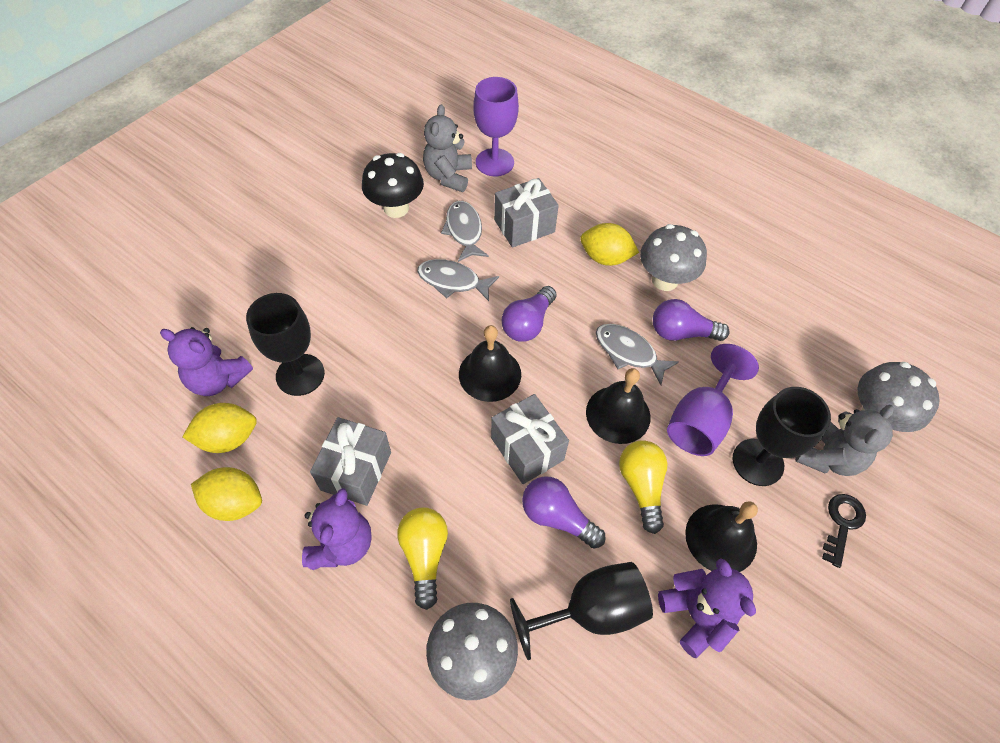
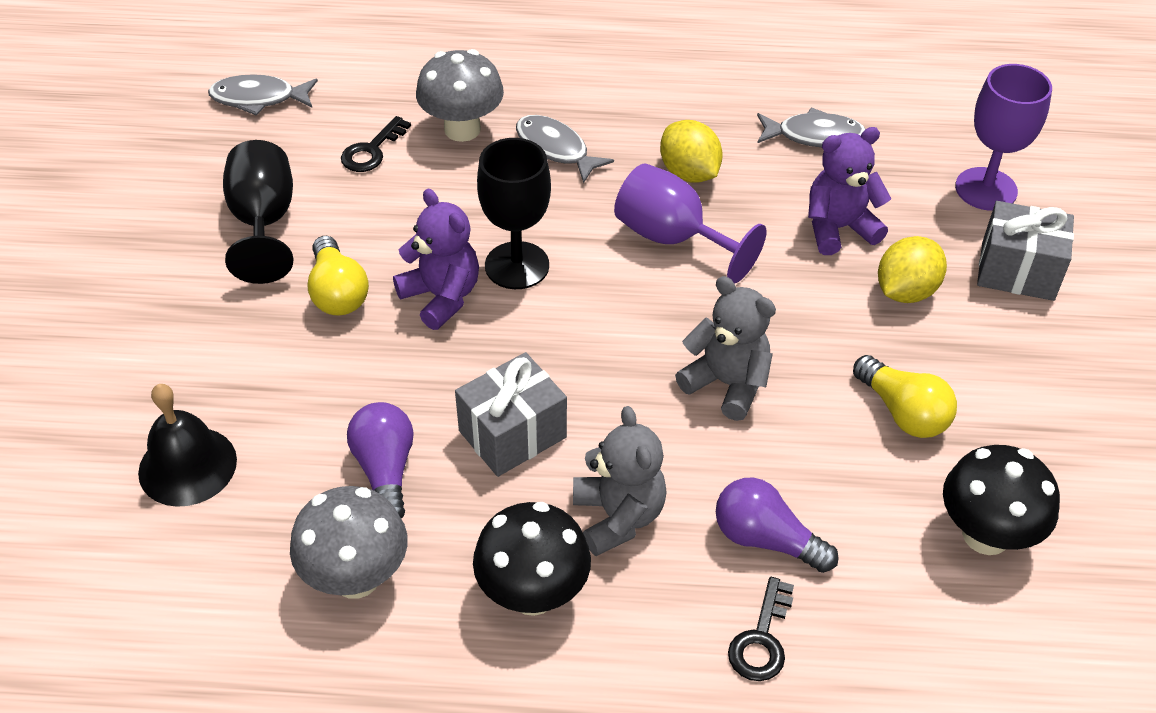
black bell: 3 -> 1
black goblet: 3 -> 2
black key: 1 -> 2
black mushroom: 1 -> 2
grey gift: 3 -> 2
grey mushroom: 3 -> 2
purple light bulb: 3 -> 2
purple teddy bear: 3 -> 2
yellow lemon: 3 -> 2

